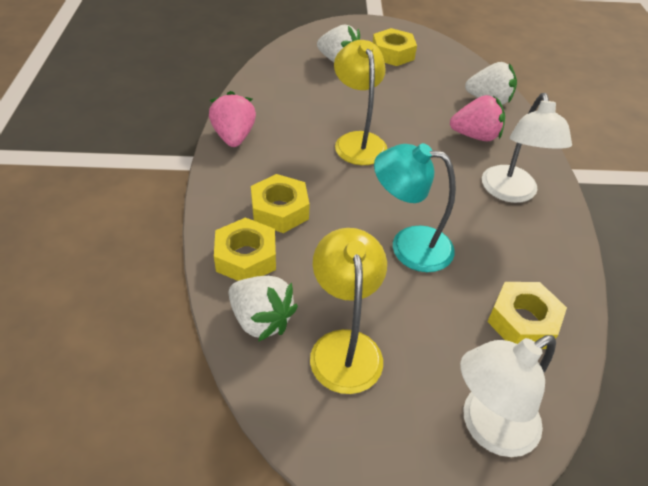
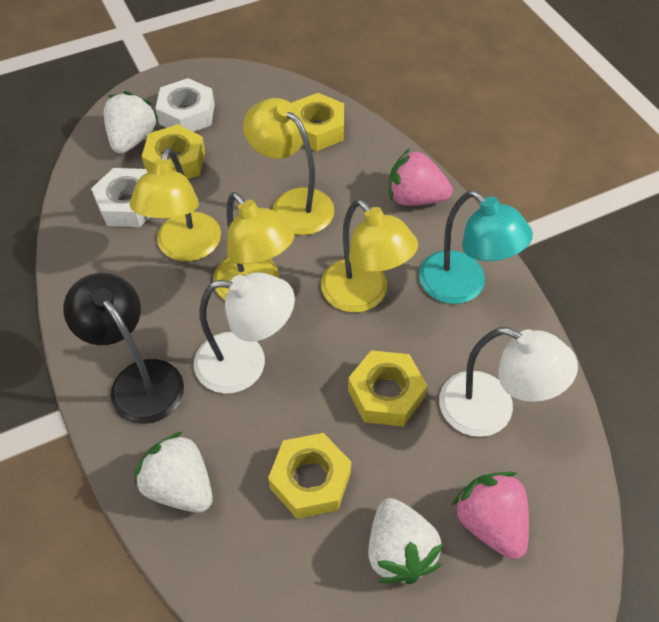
black lamp: 0 -> 1
white nut: 0 -> 2
yellow lamp: 2 -> 4

